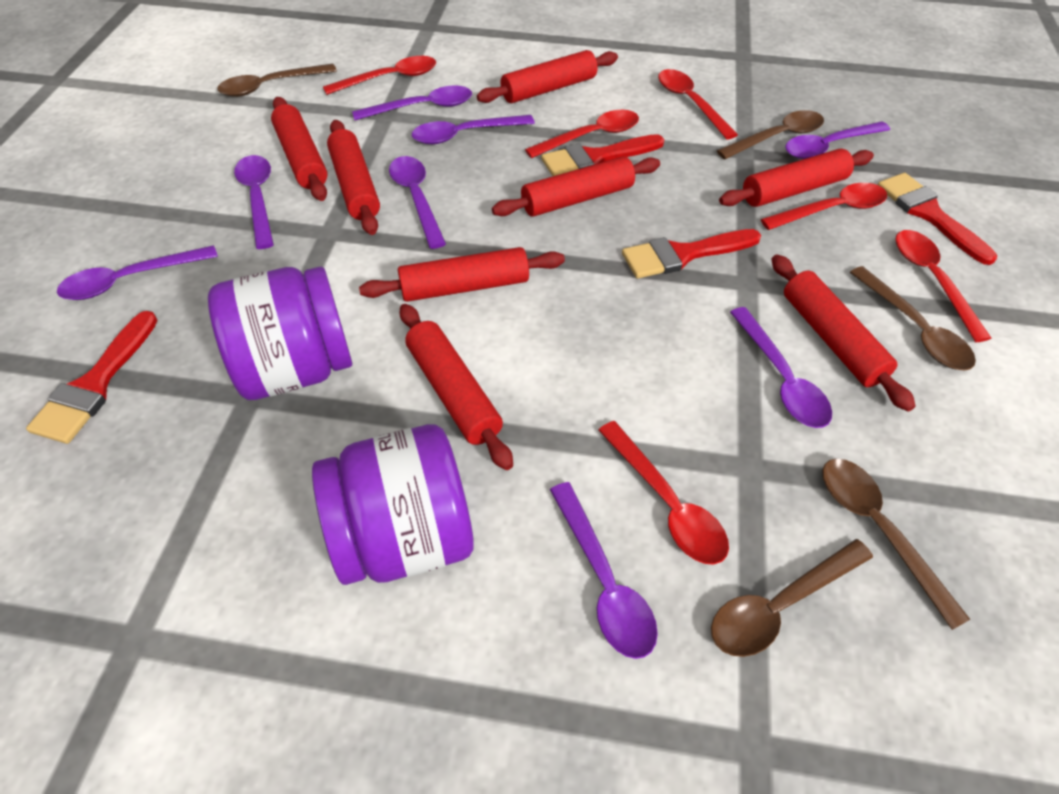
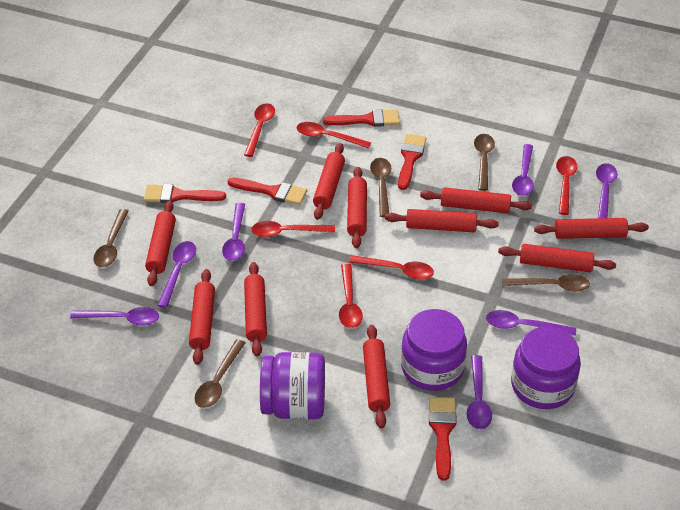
purple jar: 2 -> 3
purple spoon: 8 -> 7
red brush: 4 -> 5
red rolling pin: 8 -> 10

